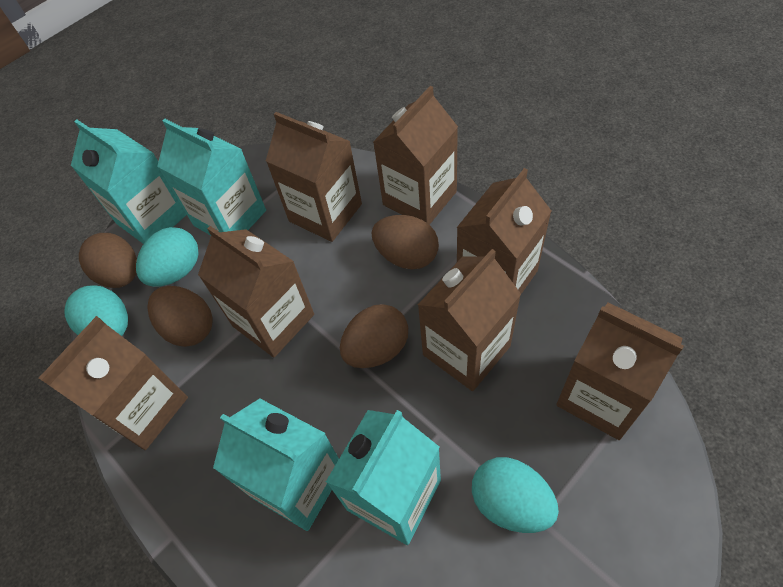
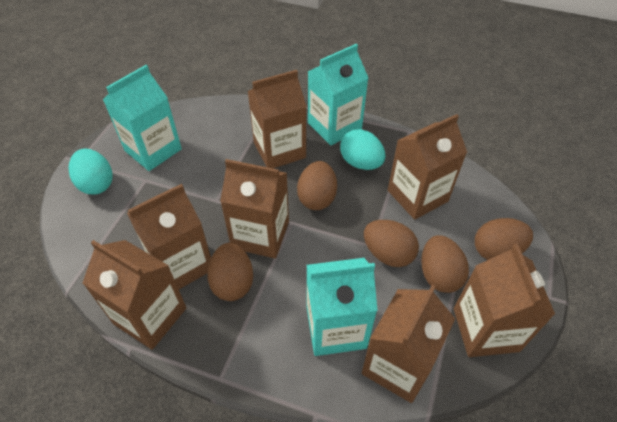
brown egg: 4 -> 5
turquoise carton: 4 -> 3
turquoise egg: 3 -> 2

